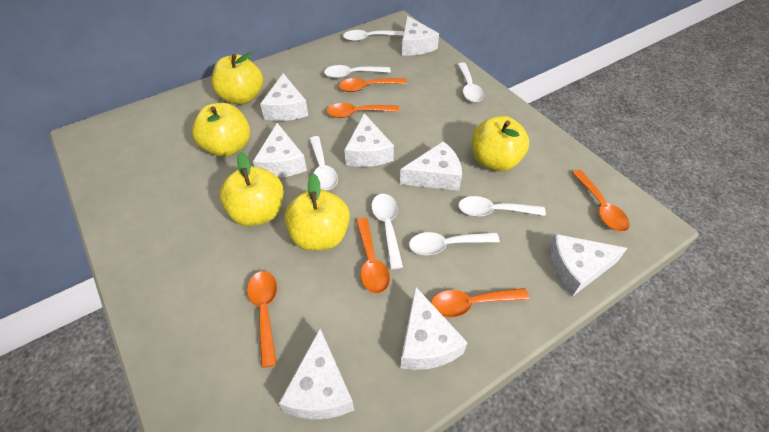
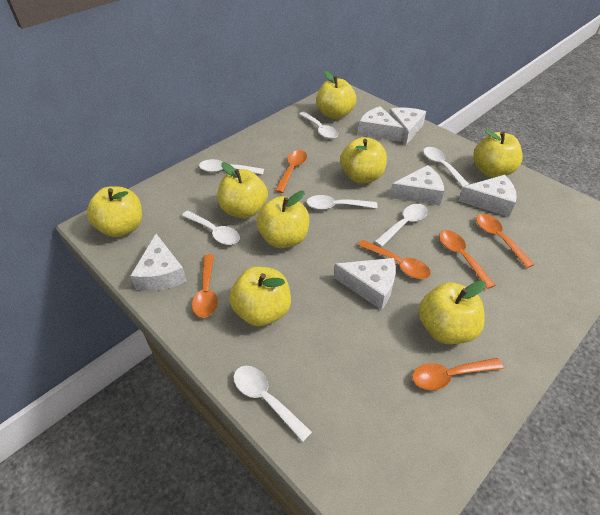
white cheese: 8 -> 6
yellow apple: 5 -> 8

